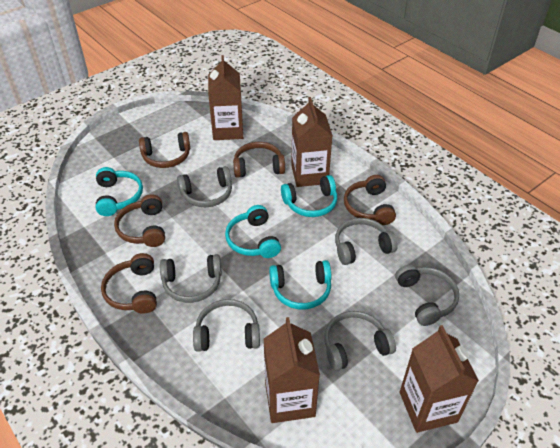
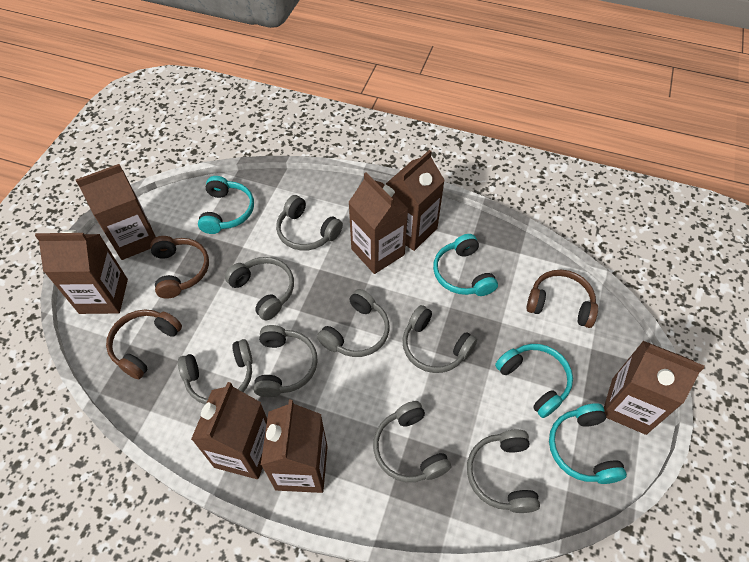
brown carton: 4 -> 7
brown headphones: 5 -> 3
grey headphones: 6 -> 8

